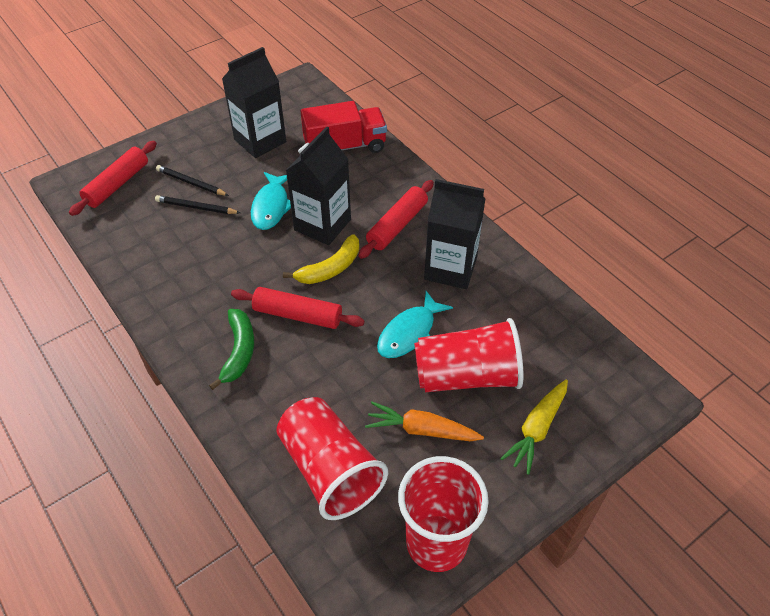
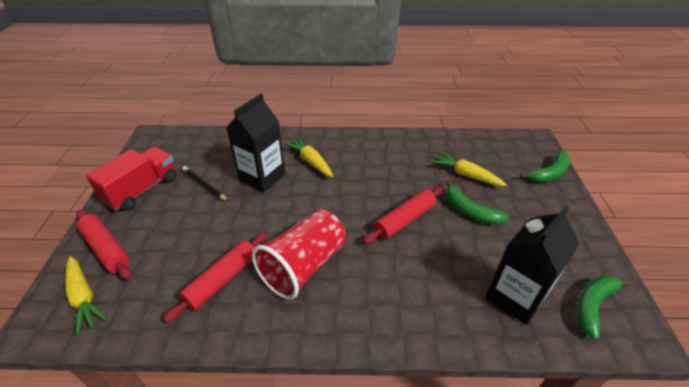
black carton: 3 -> 2
black pencil: 2 -> 1
green banana: 1 -> 3
orange carrot: 1 -> 0
red cup: 3 -> 1
turquoise fish: 2 -> 0
yellow banana: 1 -> 0
yellow carrot: 1 -> 3

